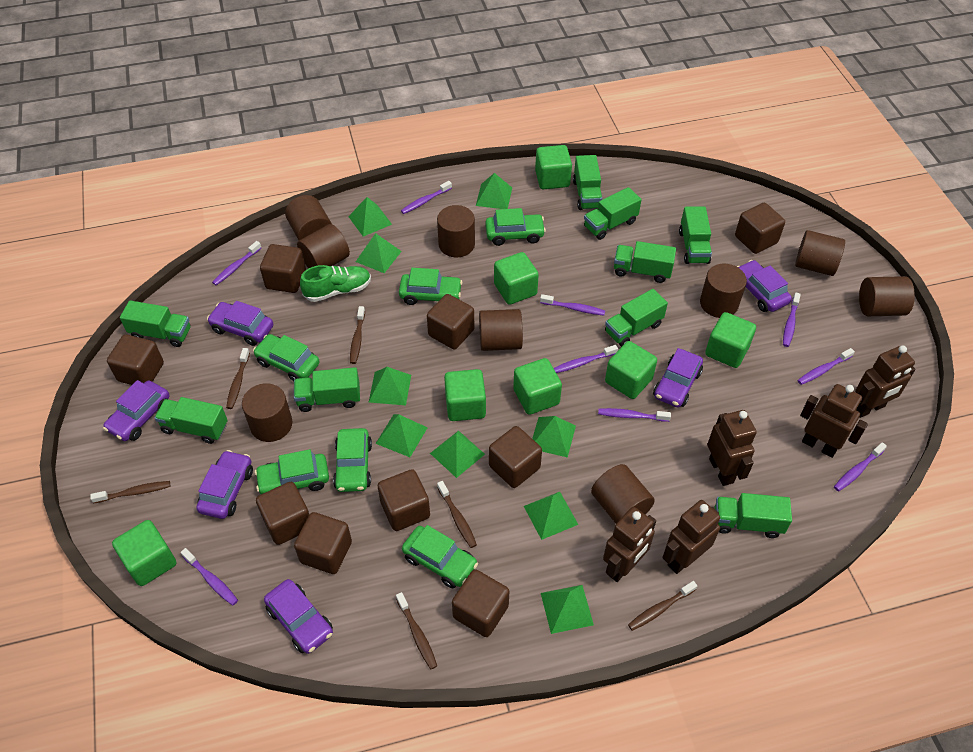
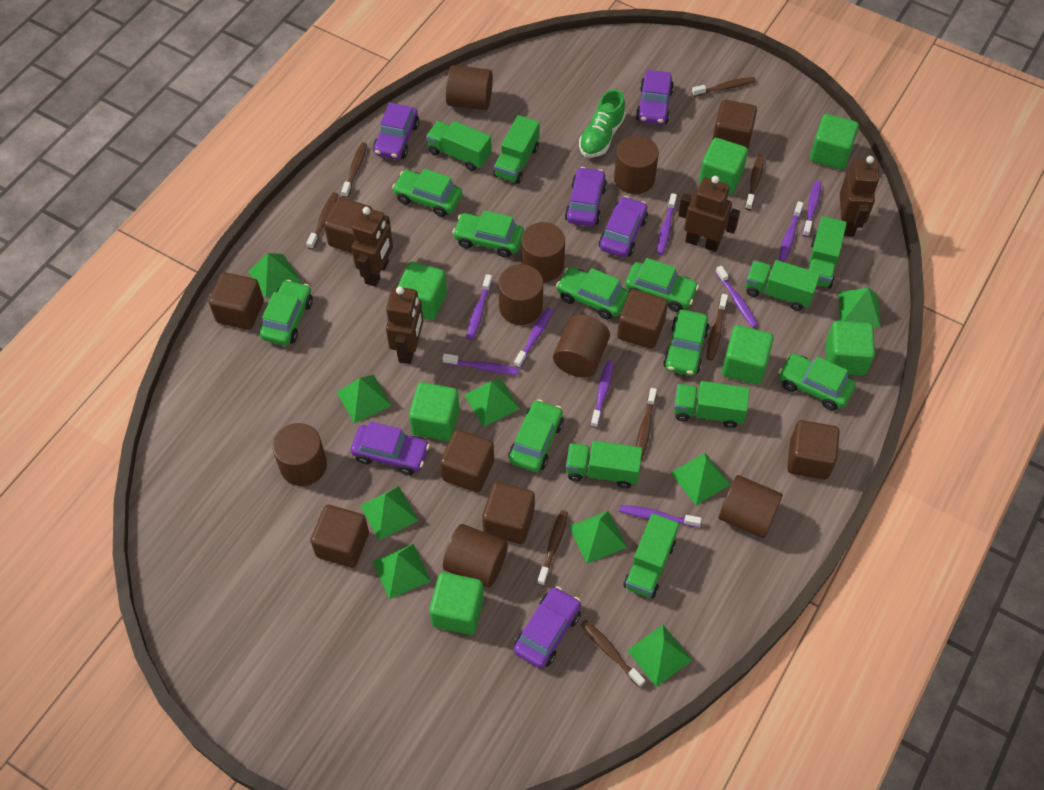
brown cube: 9 -> 8
brown cylinder: 9 -> 8
brown robot: 5 -> 4
brown toothbrush: 6 -> 8
green car: 6 -> 8
green truck: 9 -> 7

